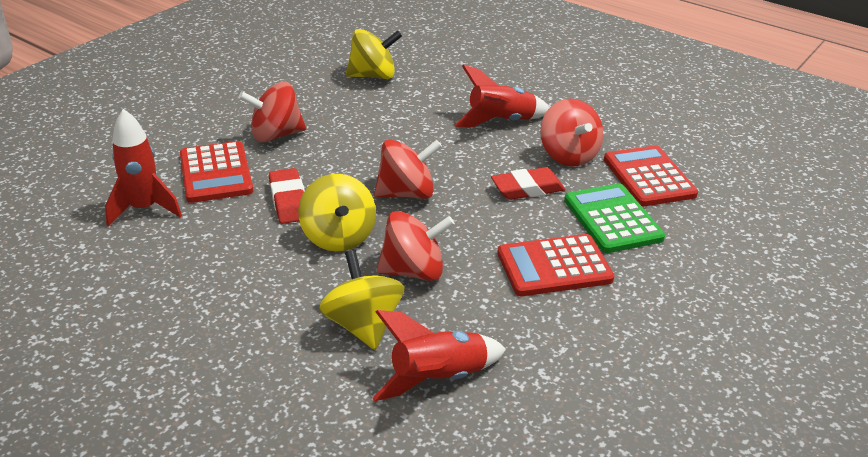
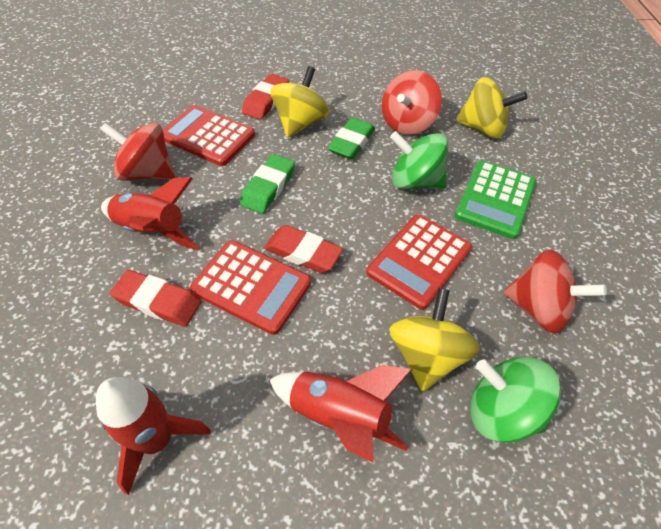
green eraser: 0 -> 2
green spinning top: 0 -> 2
red eraser: 2 -> 3
red spinning top: 4 -> 3

